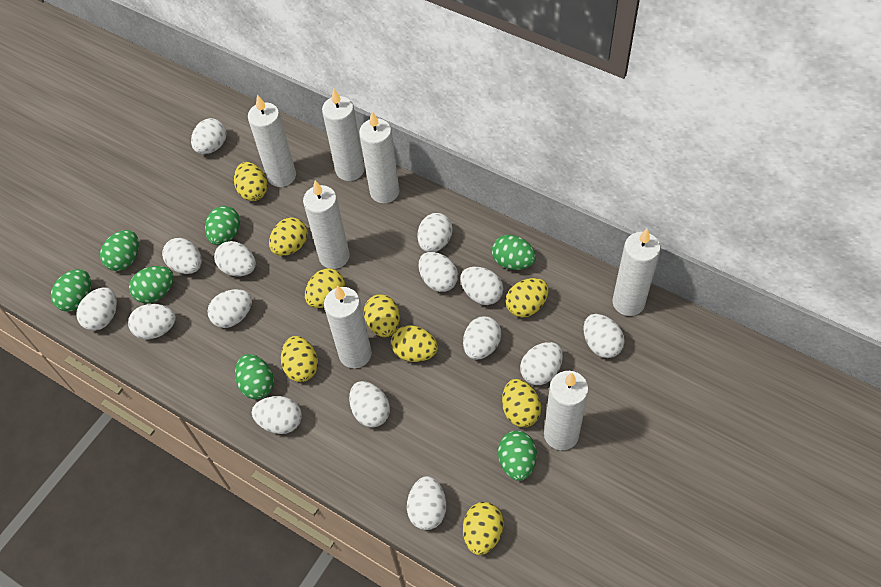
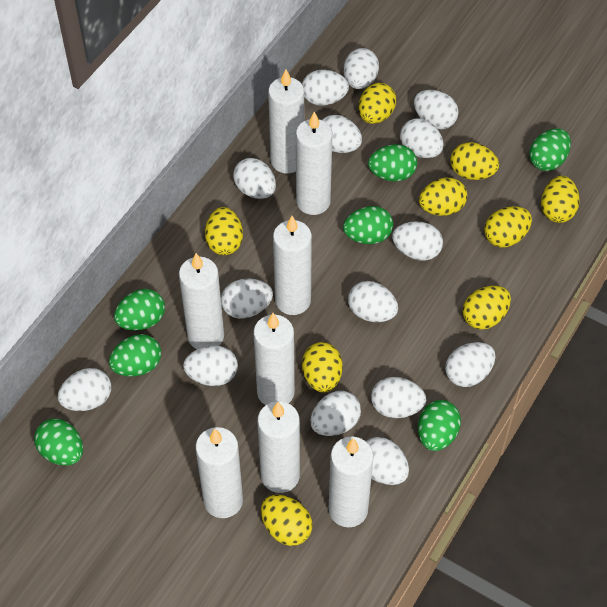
white candle: 7 -> 8

